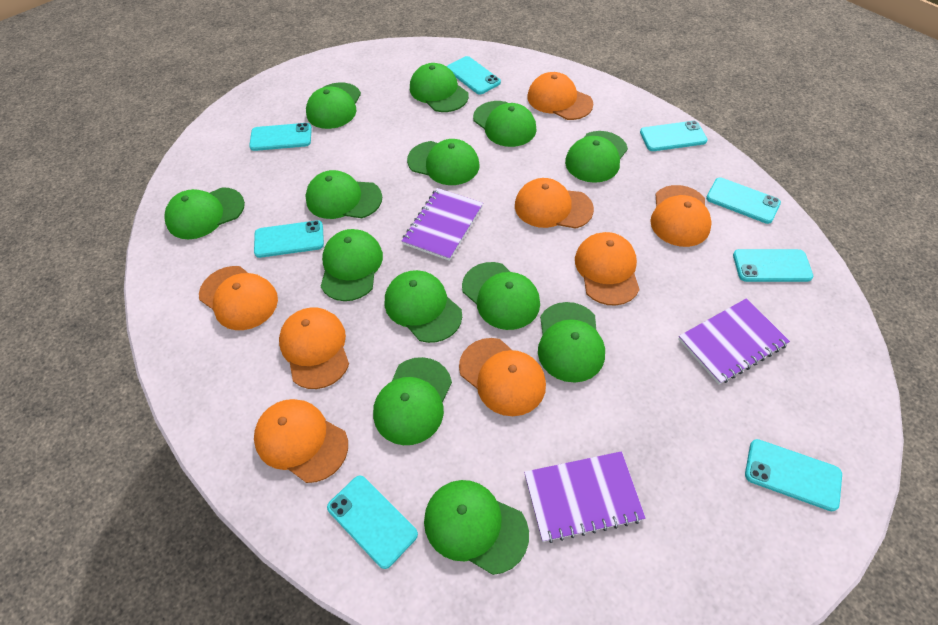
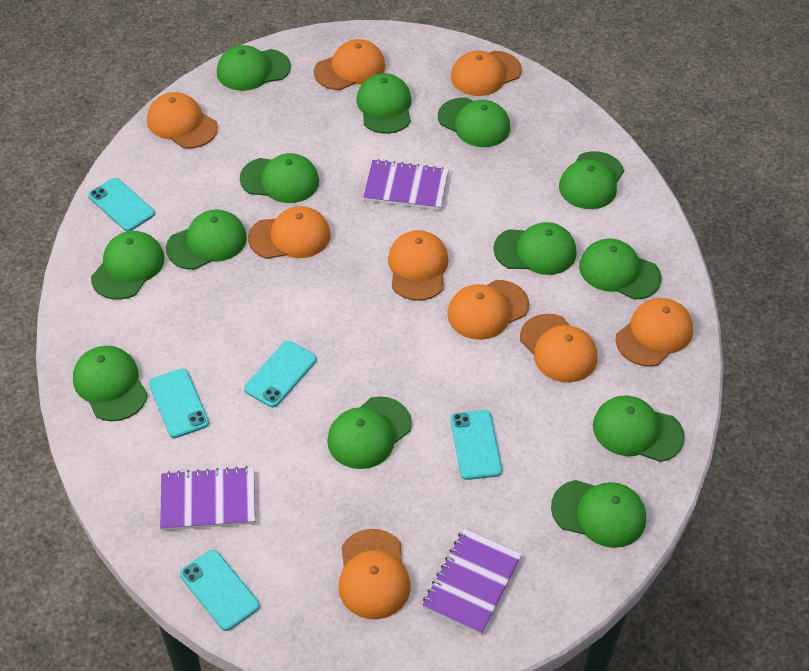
orange cap: 8 -> 9
turquoise phone: 8 -> 5

